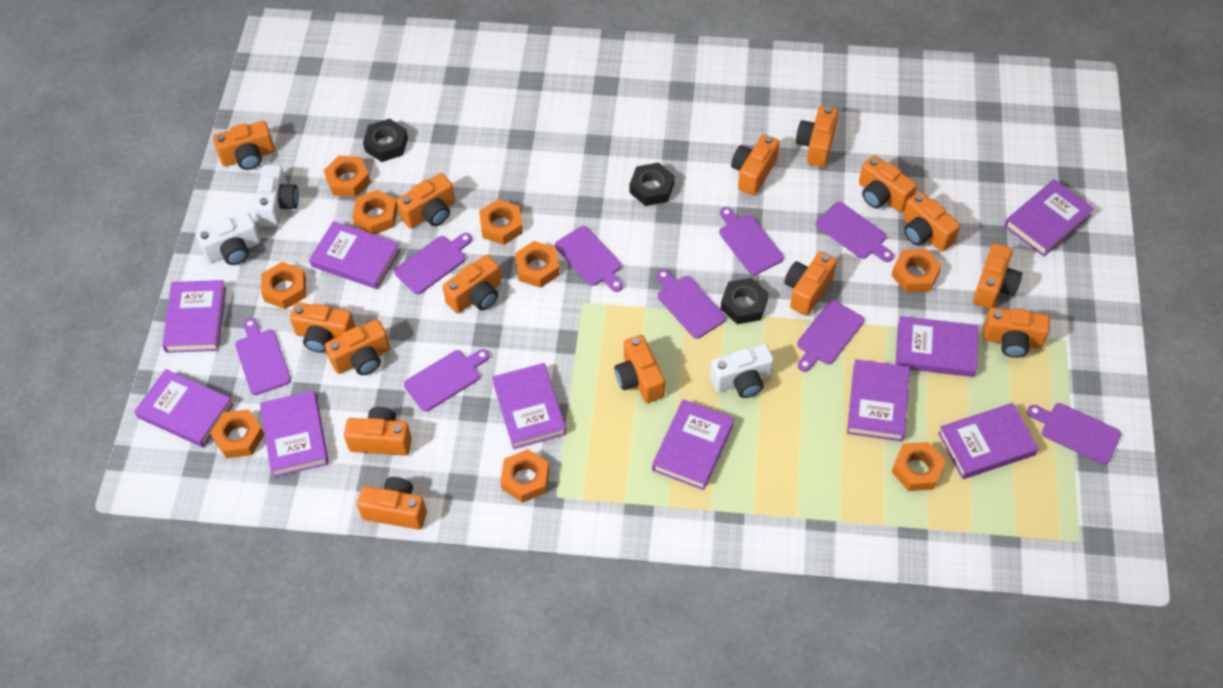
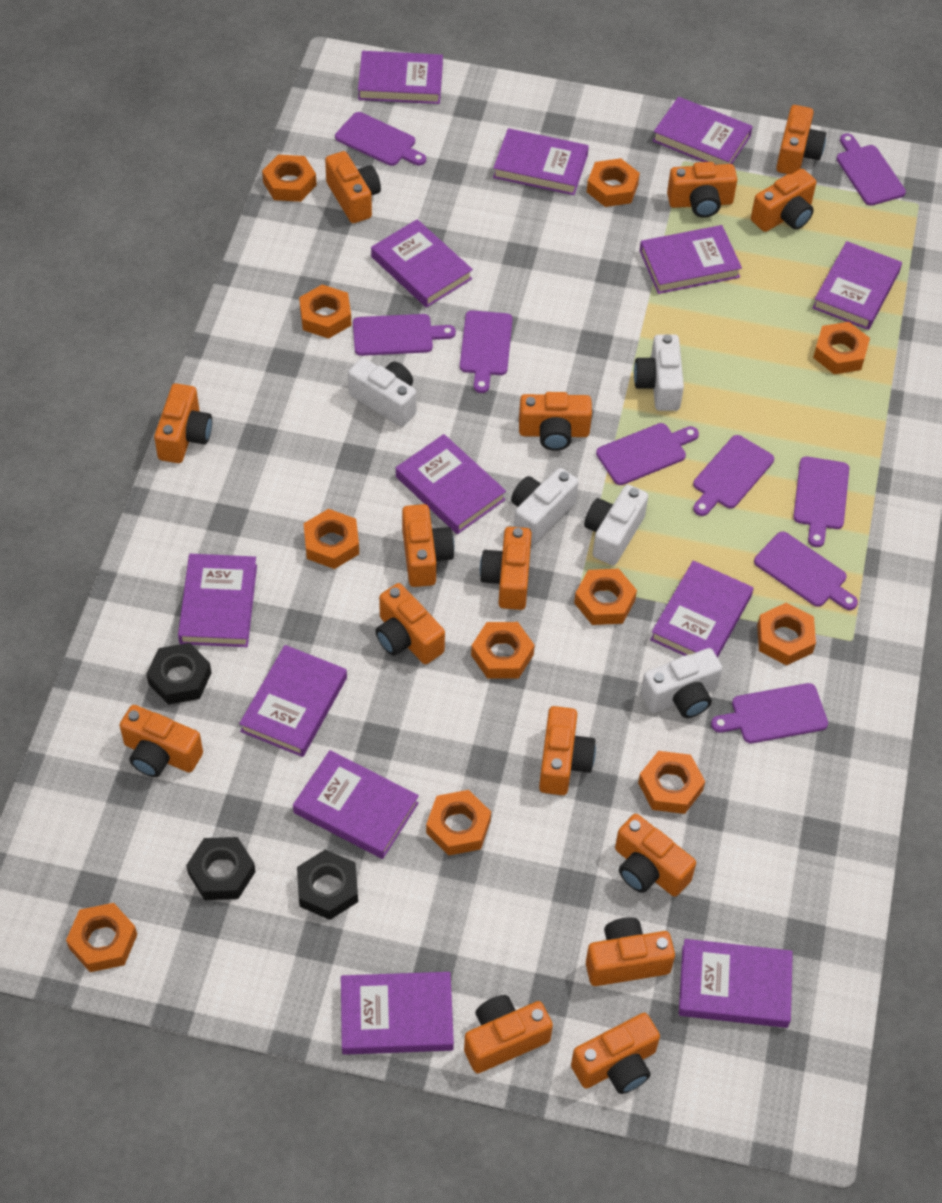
orange nut: 9 -> 11
purple book: 10 -> 13
white camera: 3 -> 5

